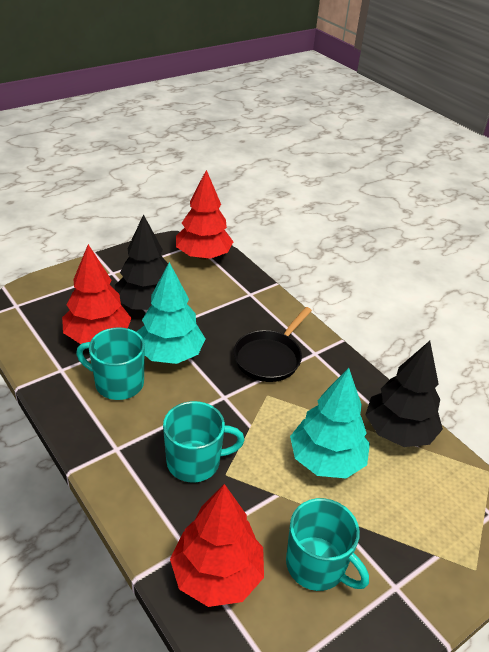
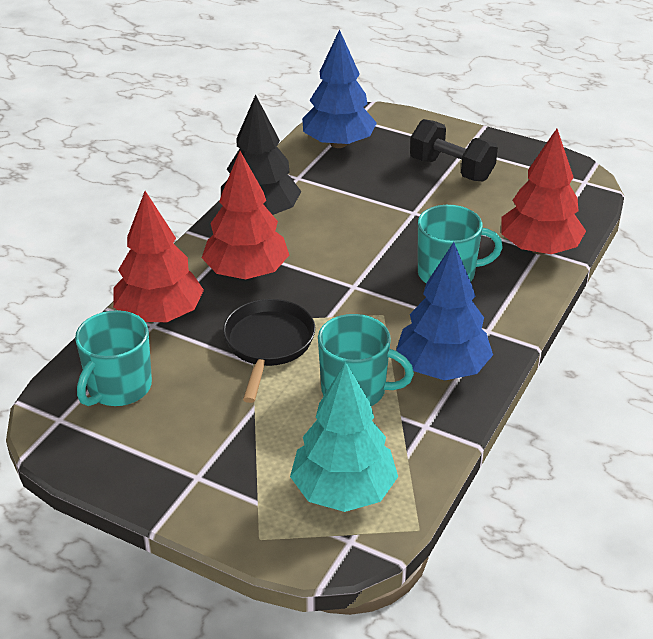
black dumbbell: 0 -> 1
black tree: 2 -> 1
blue tree: 0 -> 2
turquoise tree: 2 -> 1

